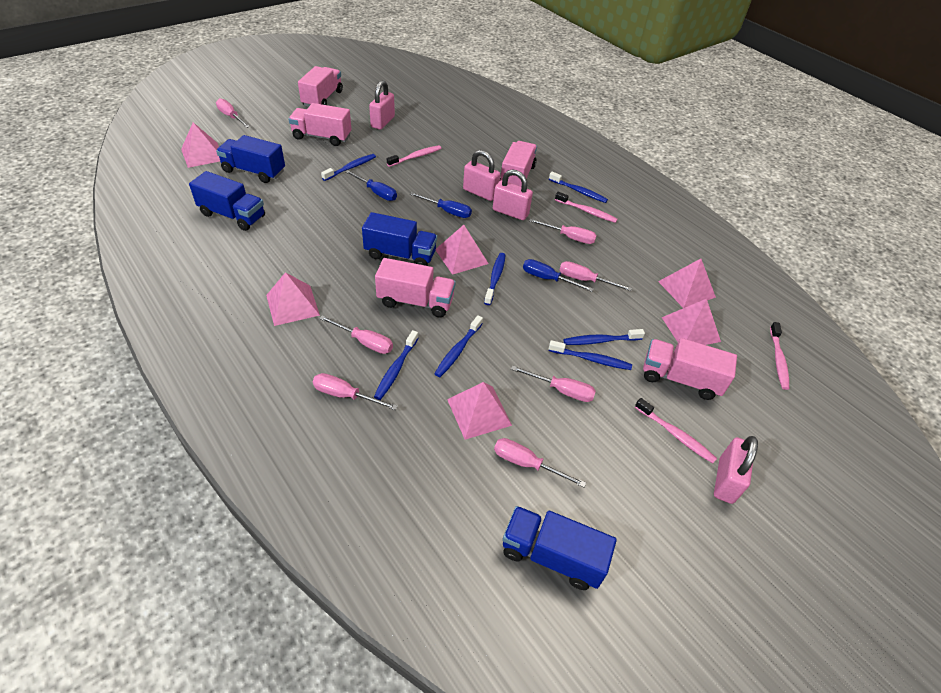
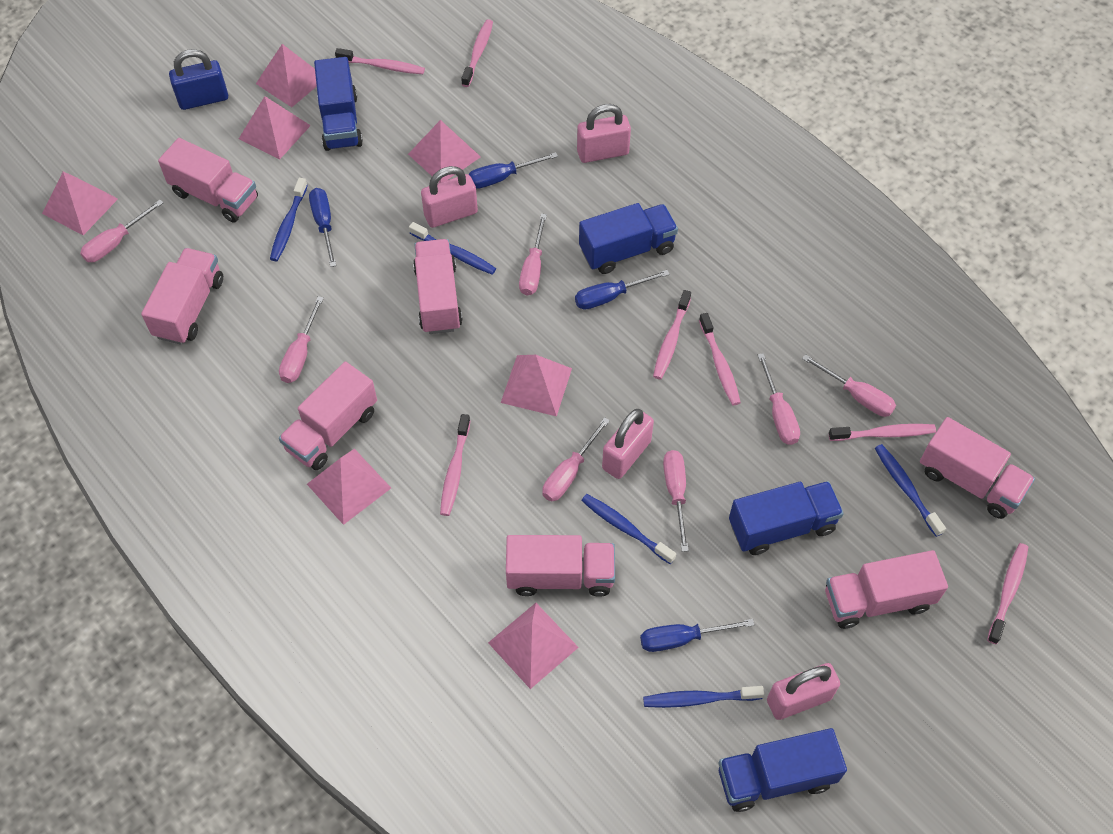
blue padlock: 0 -> 1
blue screwdriver: 3 -> 4
blue toothbrush: 7 -> 5
pink pyramid: 6 -> 7
pink toothbrush: 4 -> 7
pink truck: 5 -> 7

